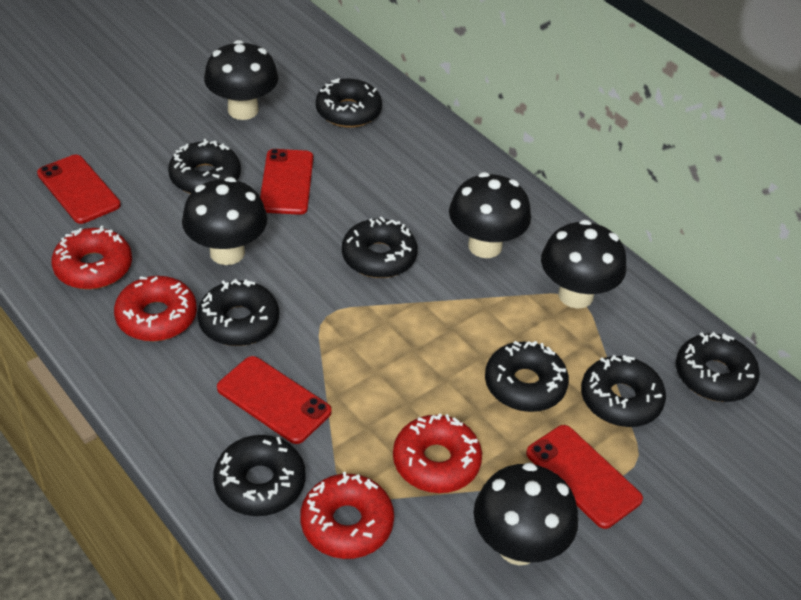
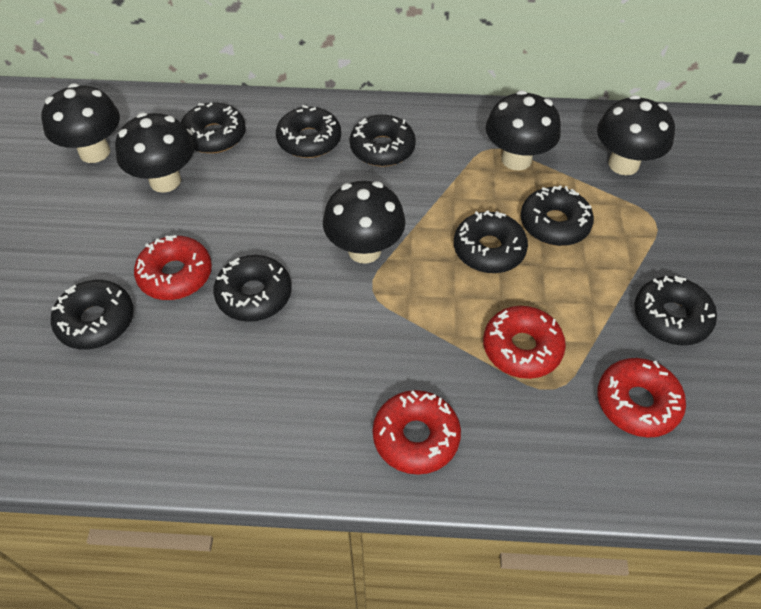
red phone: 4 -> 0

